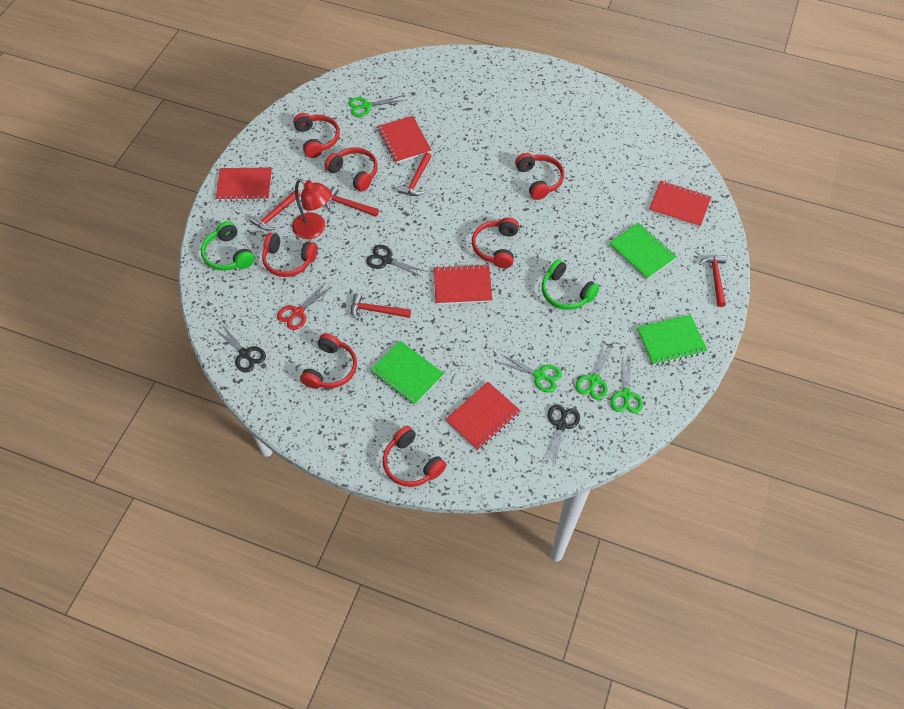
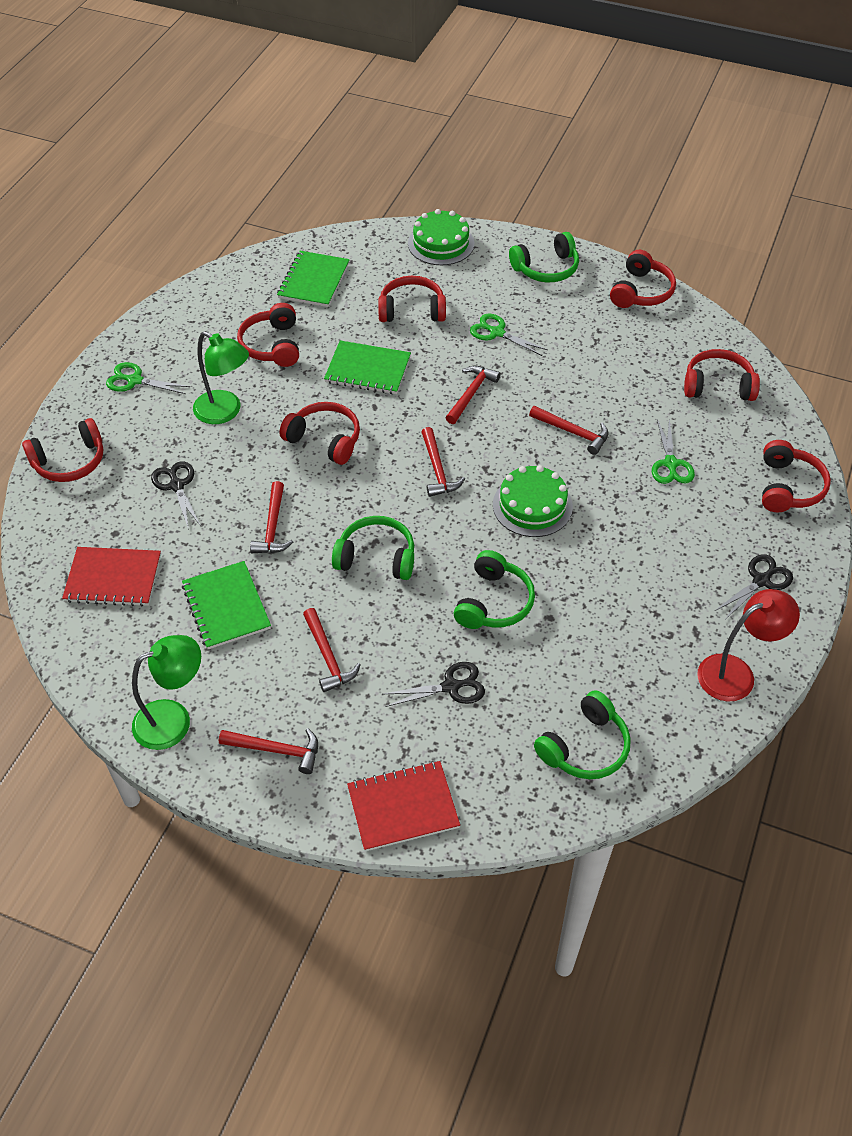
green cake: 0 -> 2
green headphones: 2 -> 4
green lamp: 0 -> 2
green scissors: 4 -> 3
red hammer: 5 -> 6
red notebook: 5 -> 2
red scissors: 1 -> 0

